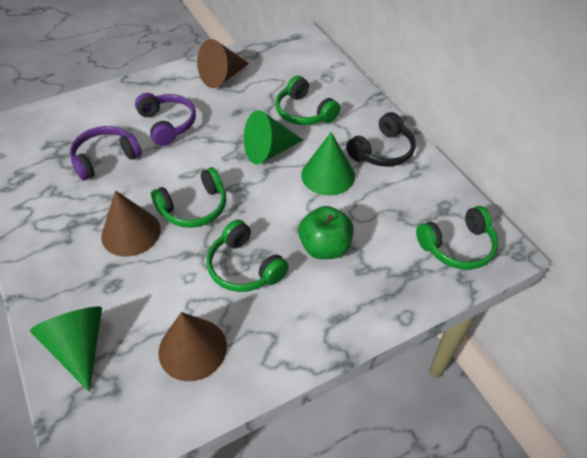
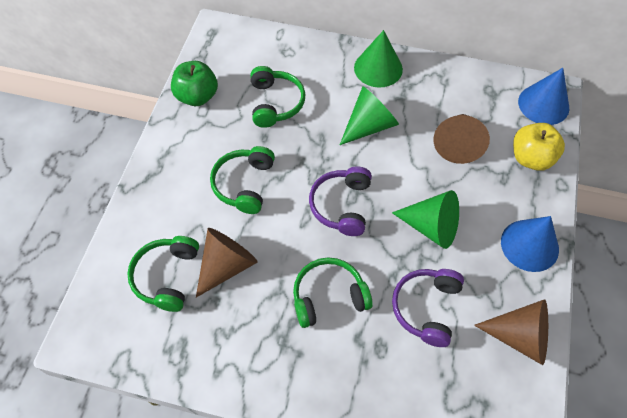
black headphones: 1 -> 0
blue cone: 0 -> 2
yellow apple: 0 -> 1

